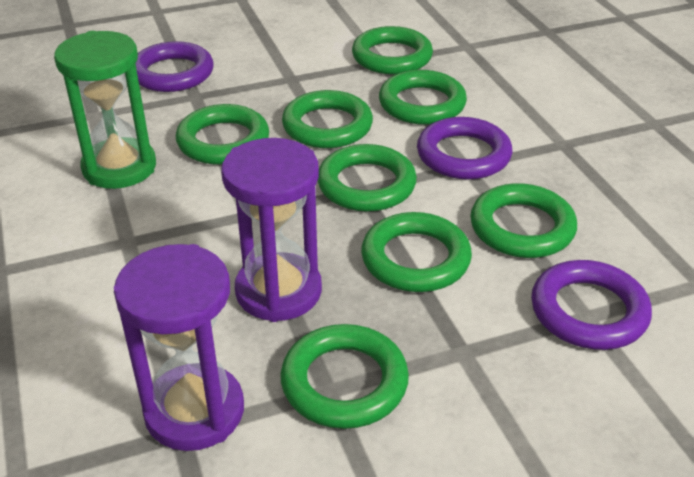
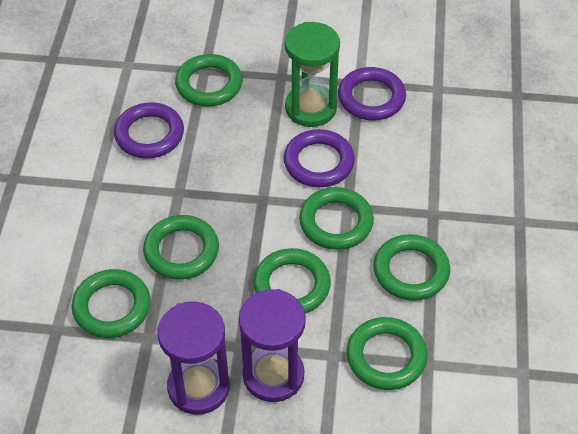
green ring: 8 -> 7

